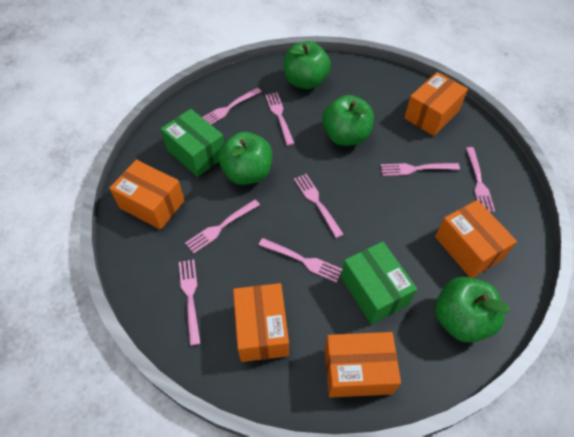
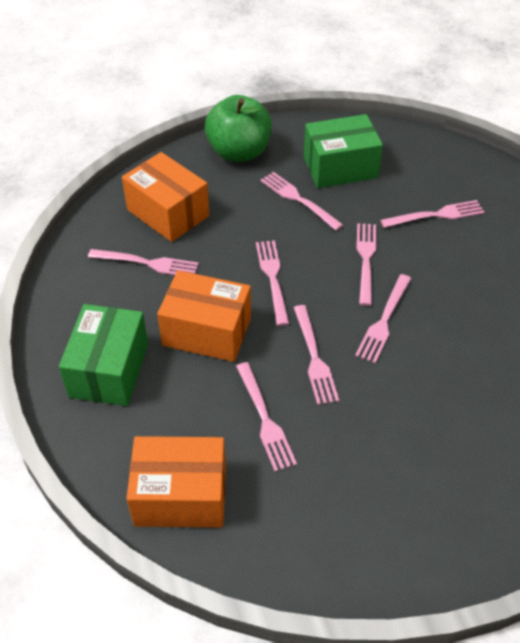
green apple: 4 -> 1
orange box: 5 -> 3

